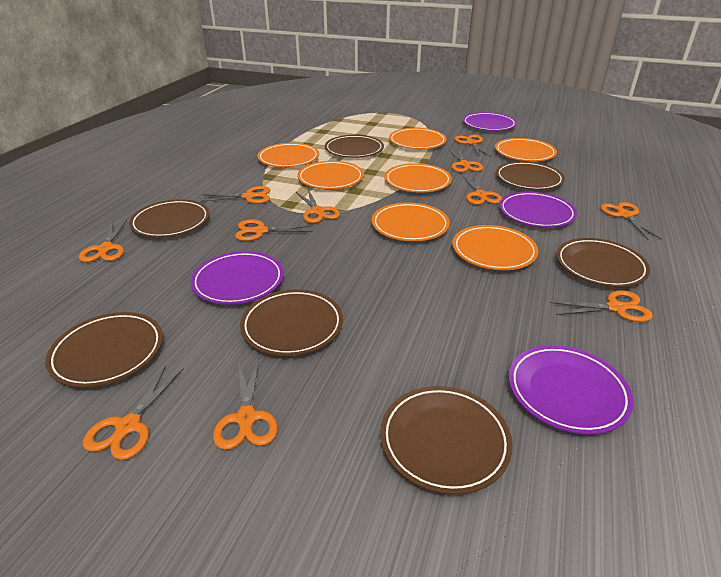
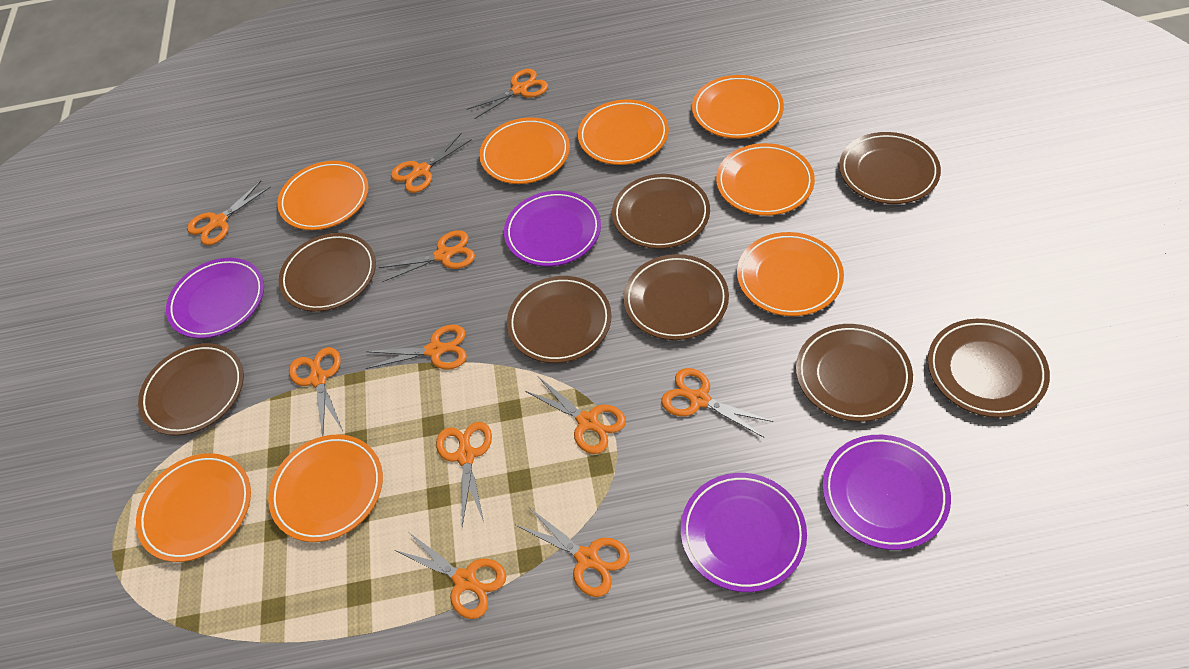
brown plate: 7 -> 8
orange plate: 7 -> 8

